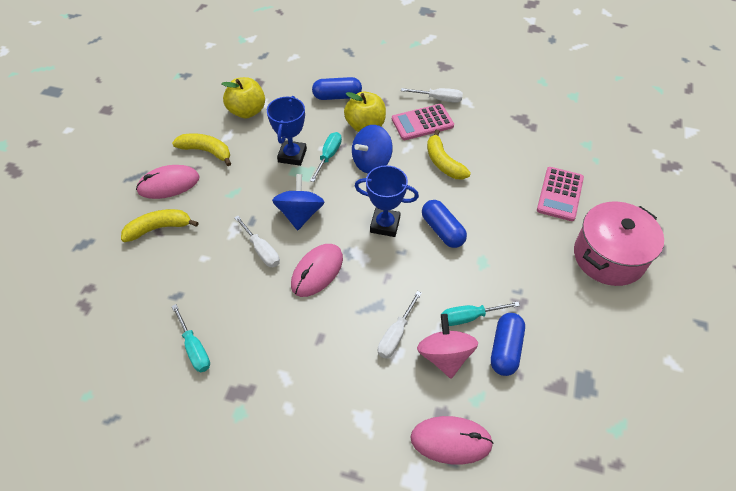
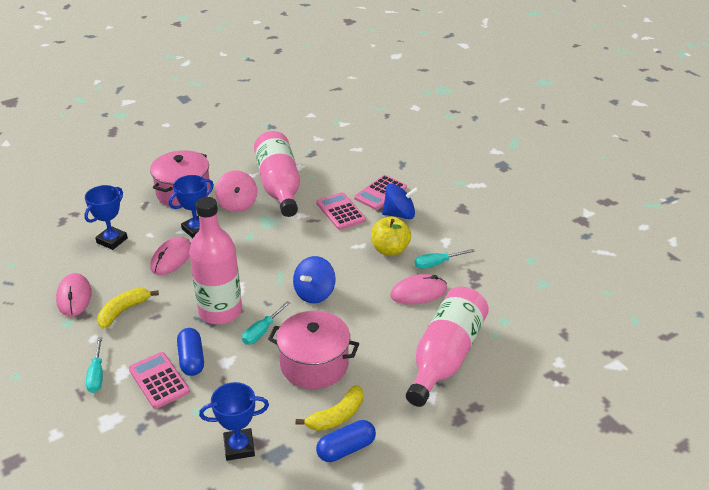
blue capsule: 3 -> 2
blue trophy: 2 -> 3
pink bottle: 0 -> 3
pink calculator: 2 -> 3
pink pot: 1 -> 2
white screwdriver: 3 -> 0
yellow apple: 2 -> 1
yellow banana: 3 -> 2

